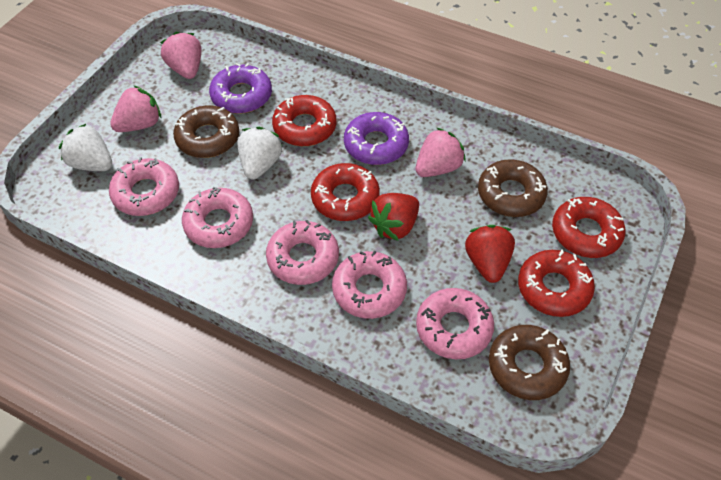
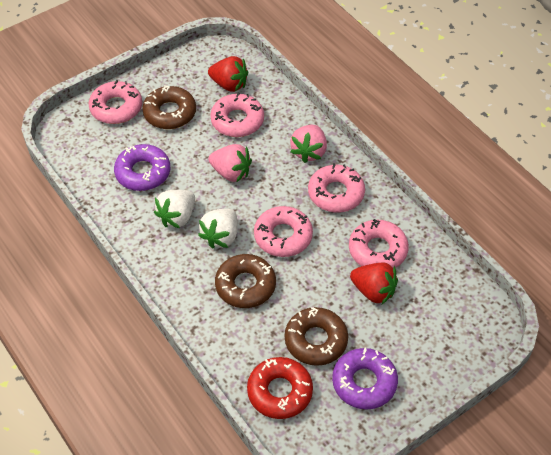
pink strawberry: 3 -> 2
red donut: 4 -> 1

